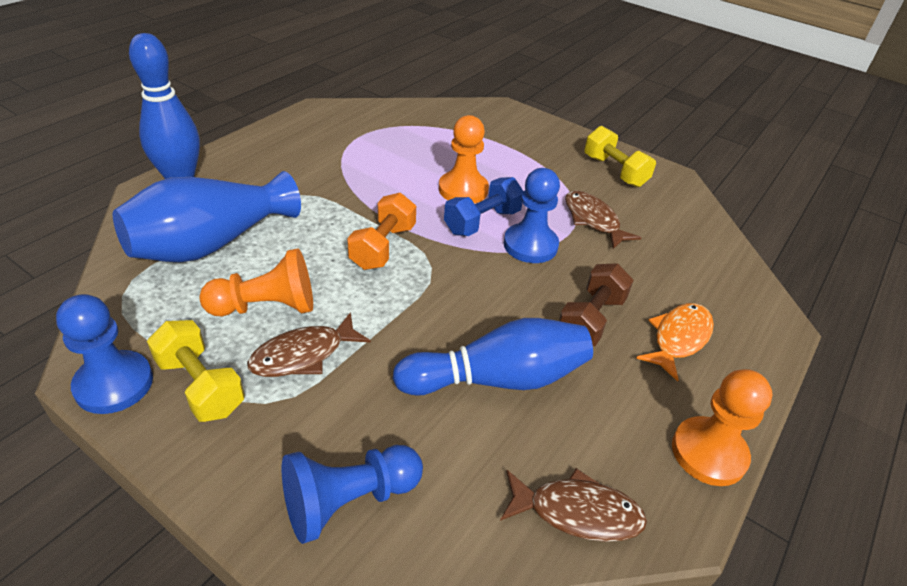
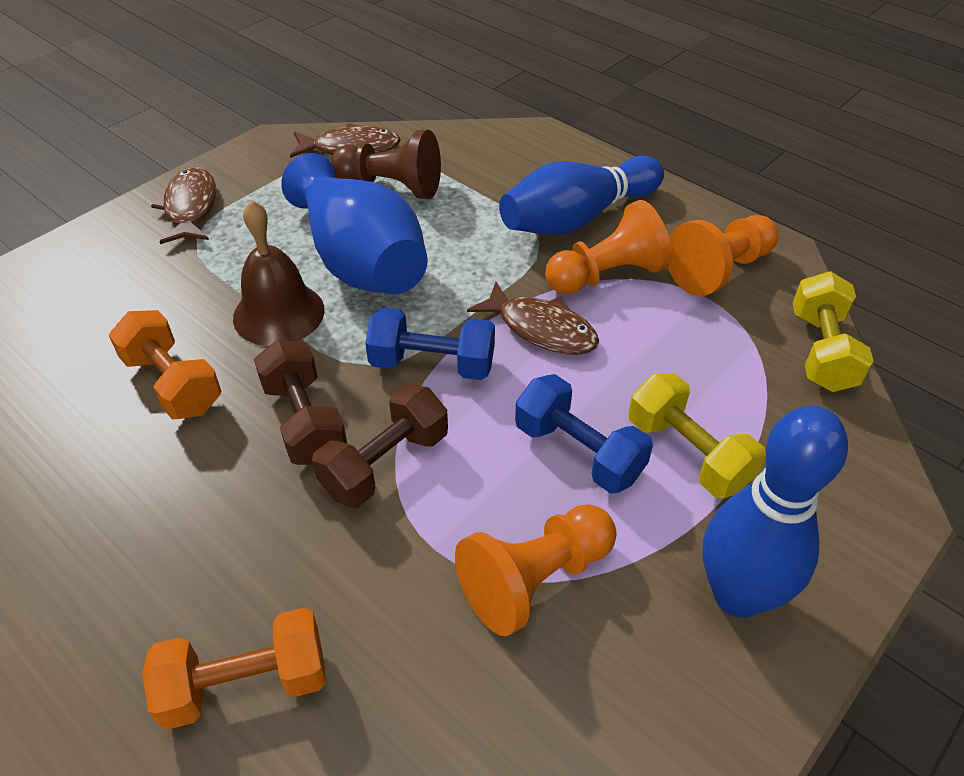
blue dumbbell: 1 -> 2
blue pawn: 3 -> 0
brown bell: 0 -> 1
brown dumbbell: 1 -> 2
brown pawn: 0 -> 1
orange dumbbell: 1 -> 2
orange fish: 1 -> 0

